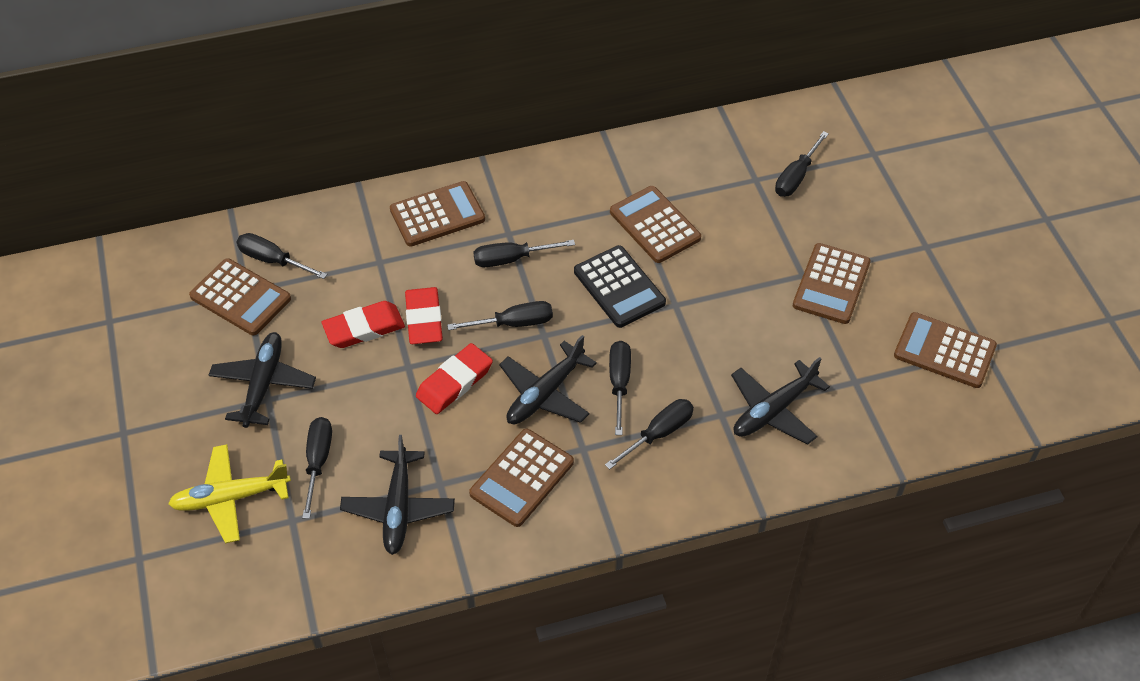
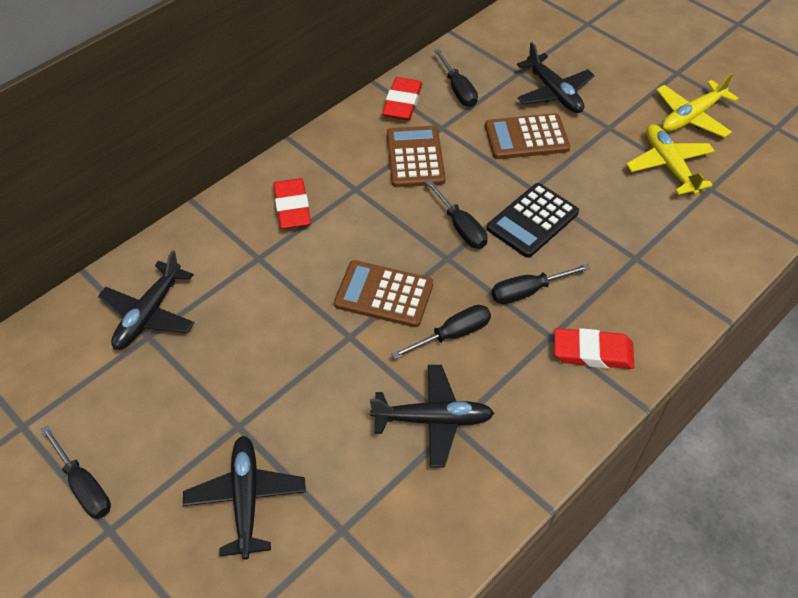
black screwdriver: 7 -> 5
brown calculator: 6 -> 3
yellow plane: 1 -> 2

